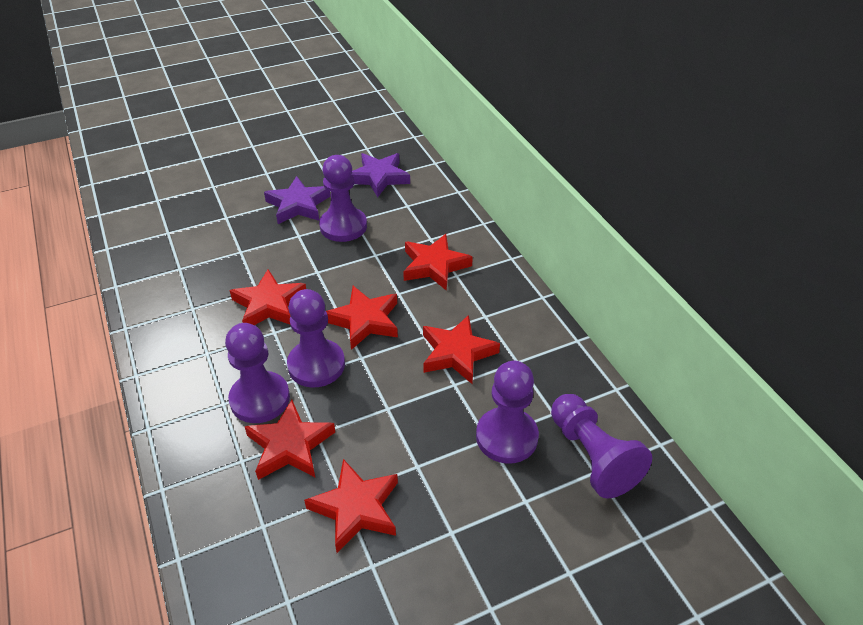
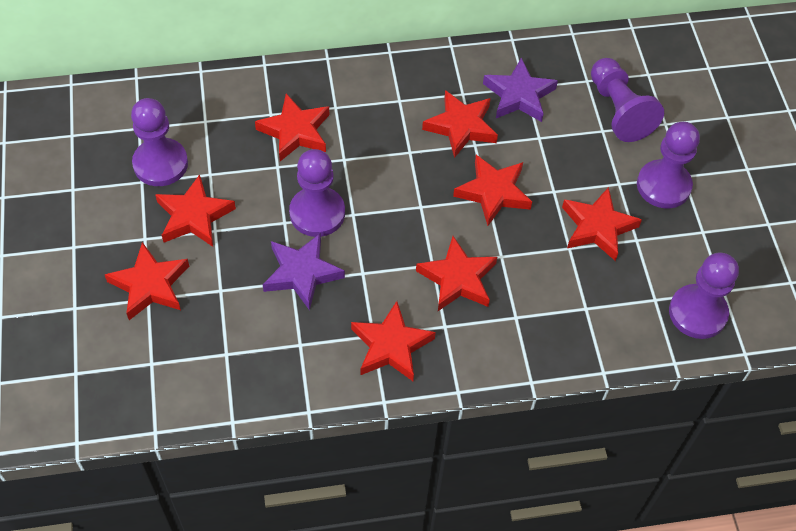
red star: 6 -> 8

